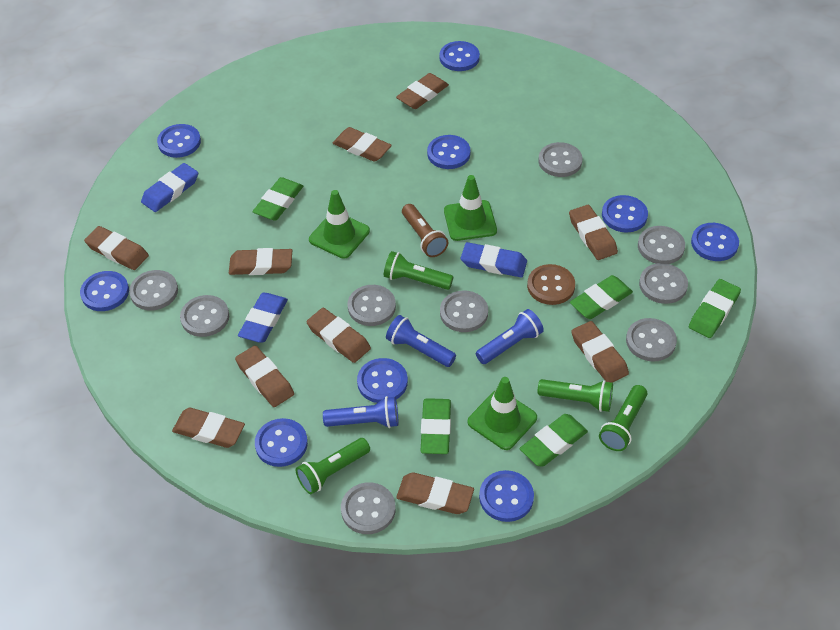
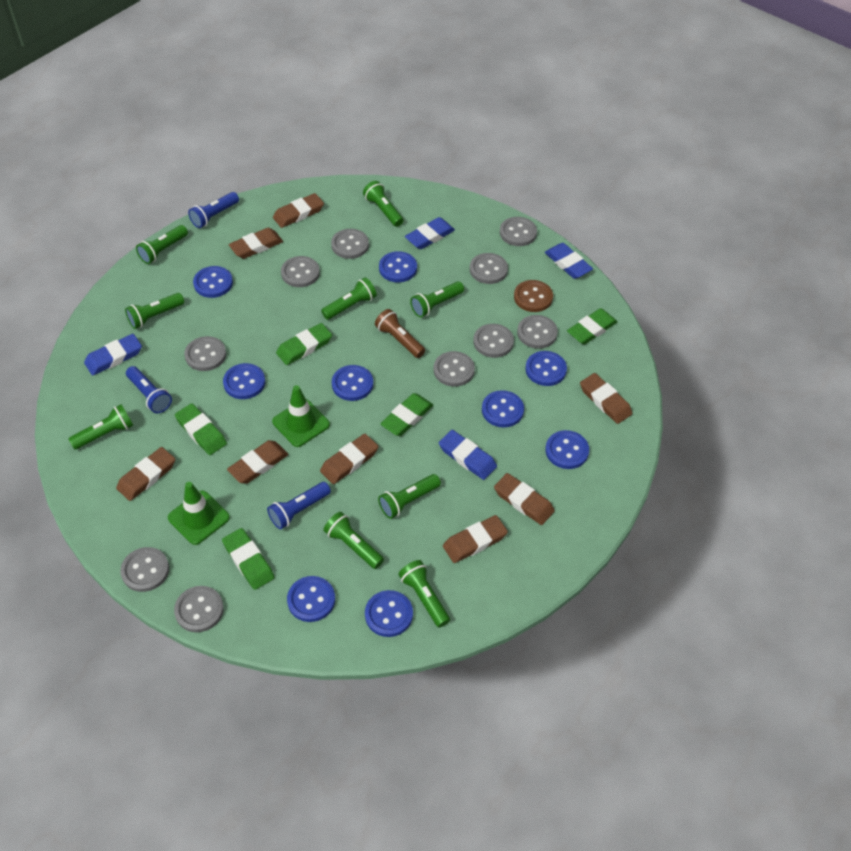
blue eraser: 3 -> 4
brown eraser: 10 -> 8
green flashlight: 4 -> 9
green traffic cone: 3 -> 2
grey button: 9 -> 10

